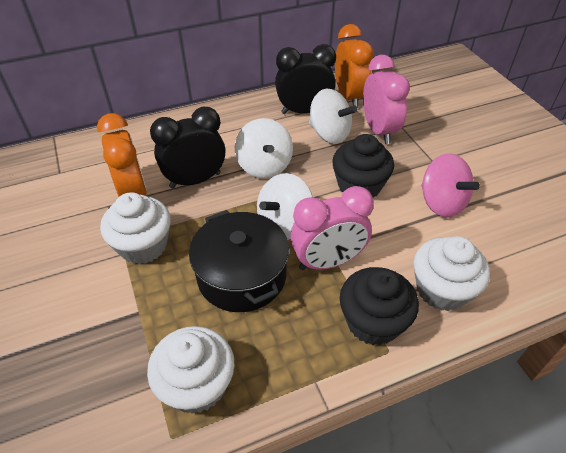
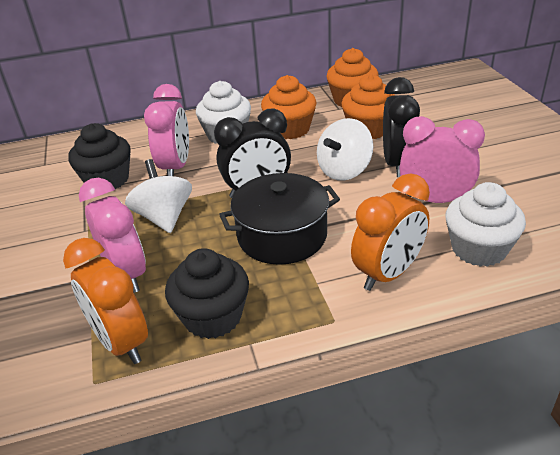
orange cupcake: 0 -> 3
pink clock: 2 -> 3
pink spinning top: 1 -> 0
white cupcake: 3 -> 2
white spinning top: 3 -> 2

